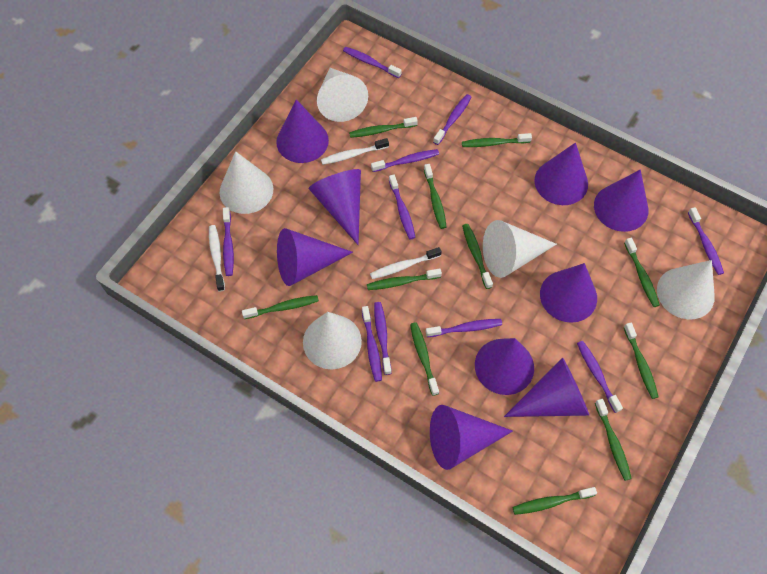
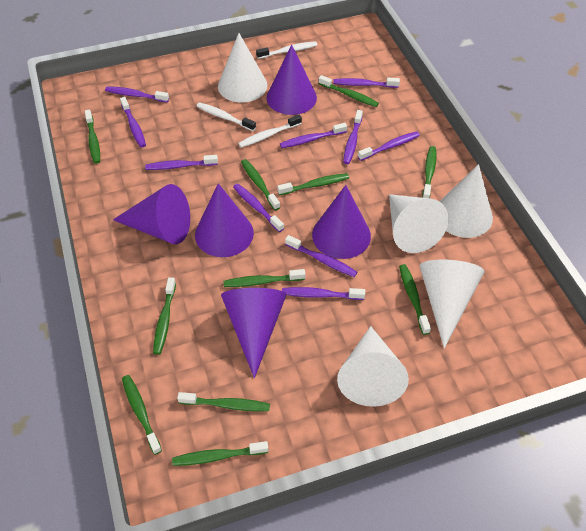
purple cone: 9 -> 5

